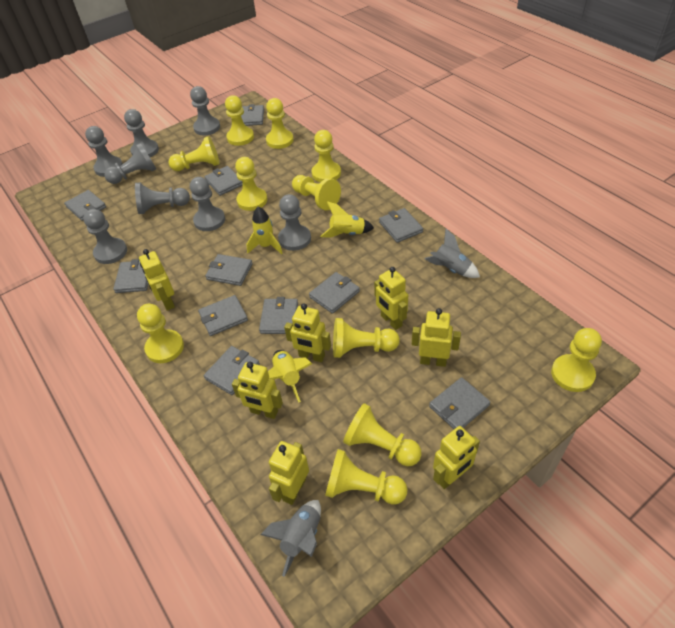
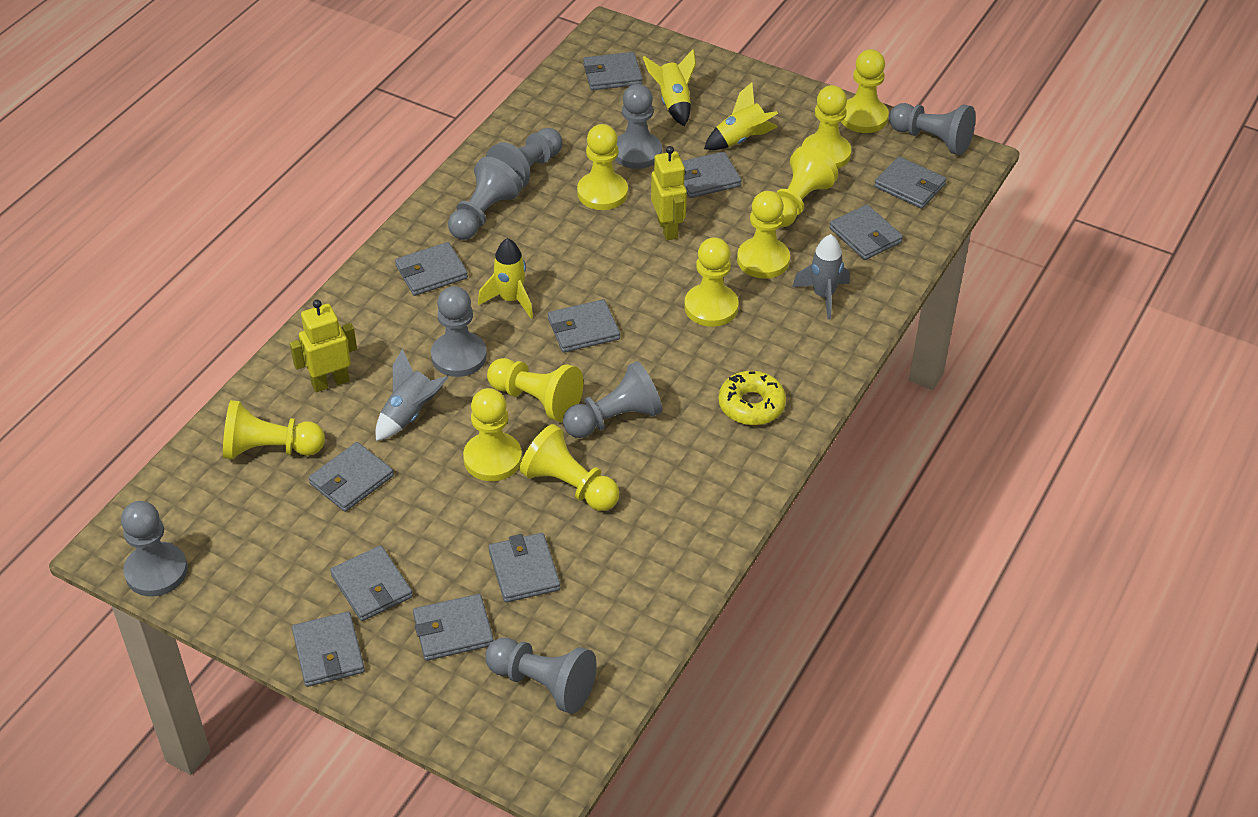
yellow donut: 0 -> 1
yellow pawn: 11 -> 10
yellow robot: 7 -> 2

